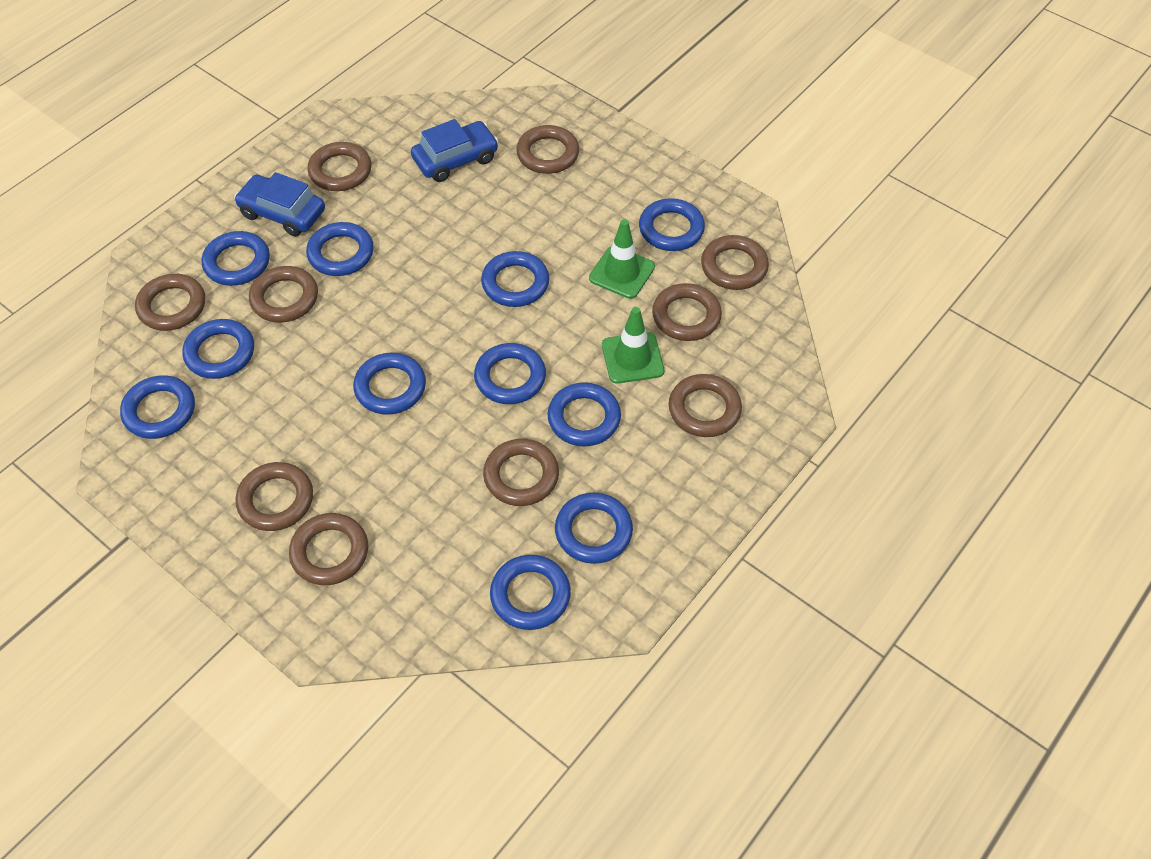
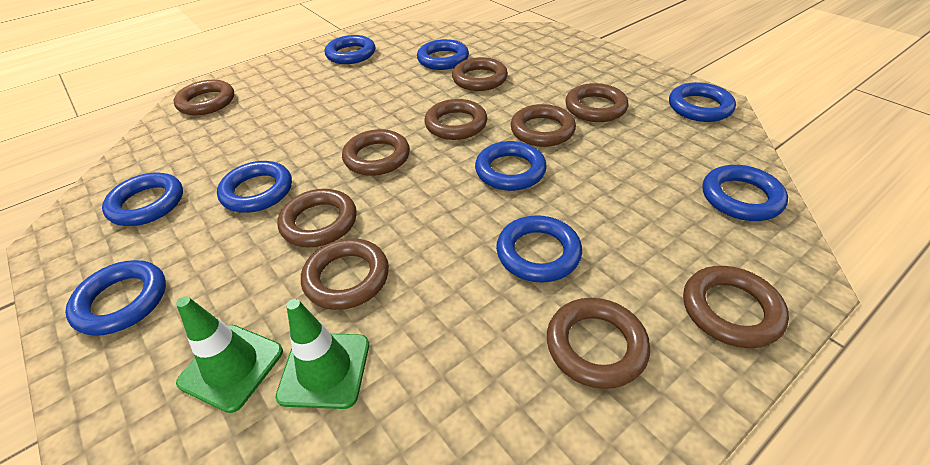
blue car: 2 -> 0
blue ring: 11 -> 9

